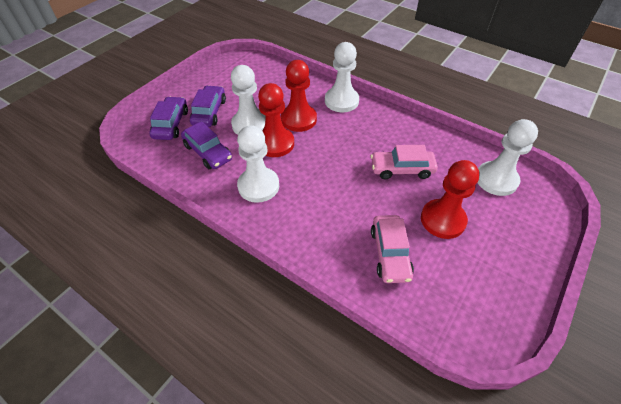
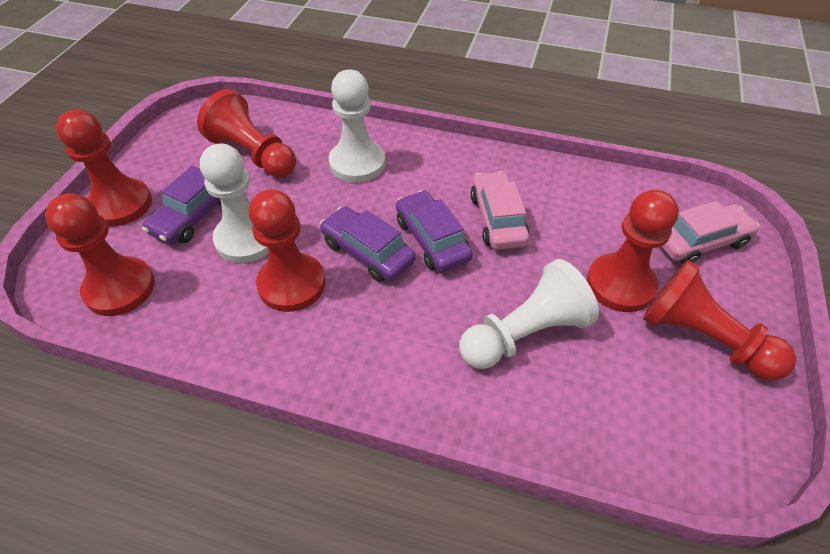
red pawn: 3 -> 6
white pawn: 4 -> 3

